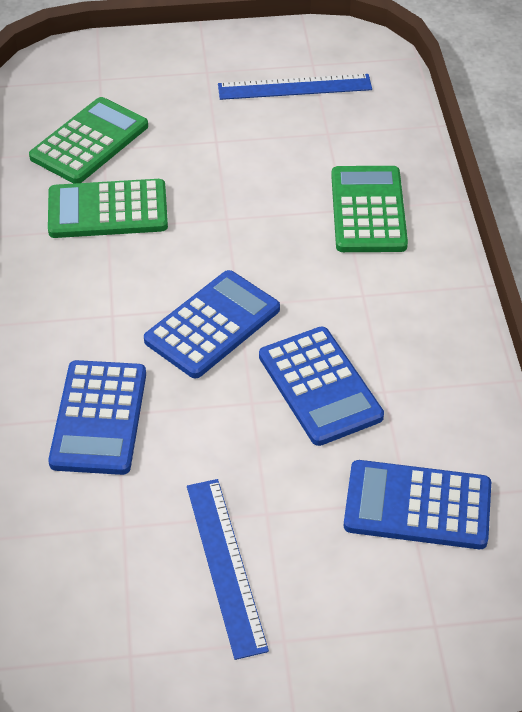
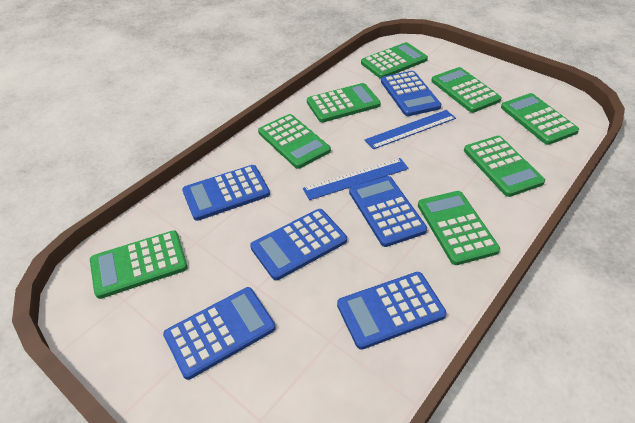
blue calculator: 4 -> 6
green calculator: 3 -> 8

